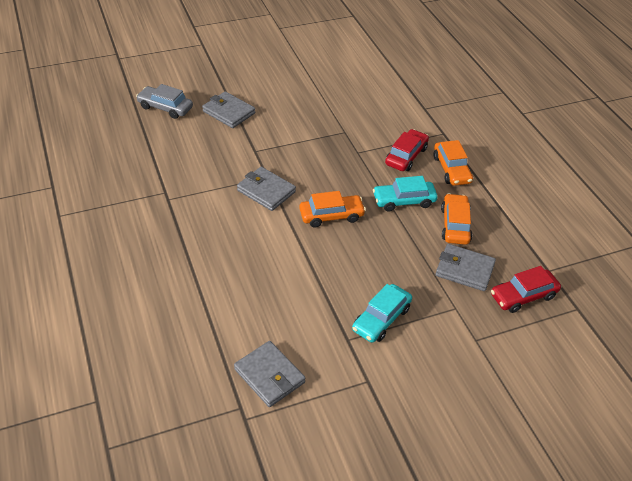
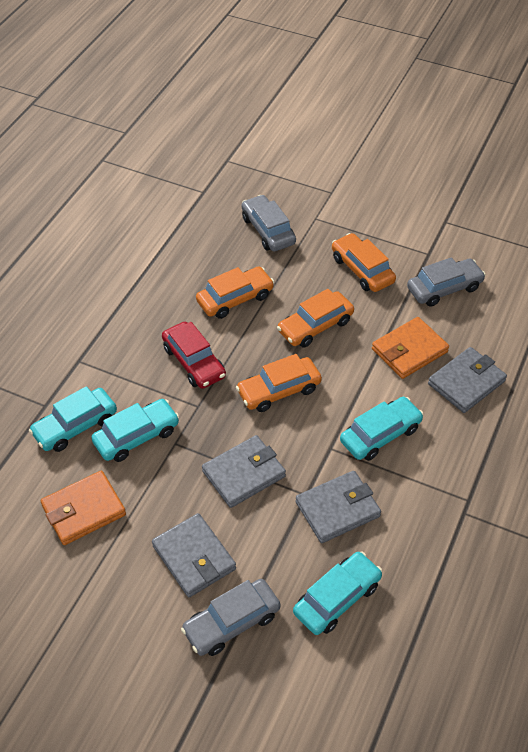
grey car: 1 -> 3
orange car: 3 -> 4
orange wallet: 0 -> 2
red car: 2 -> 1
turquoise car: 2 -> 4

